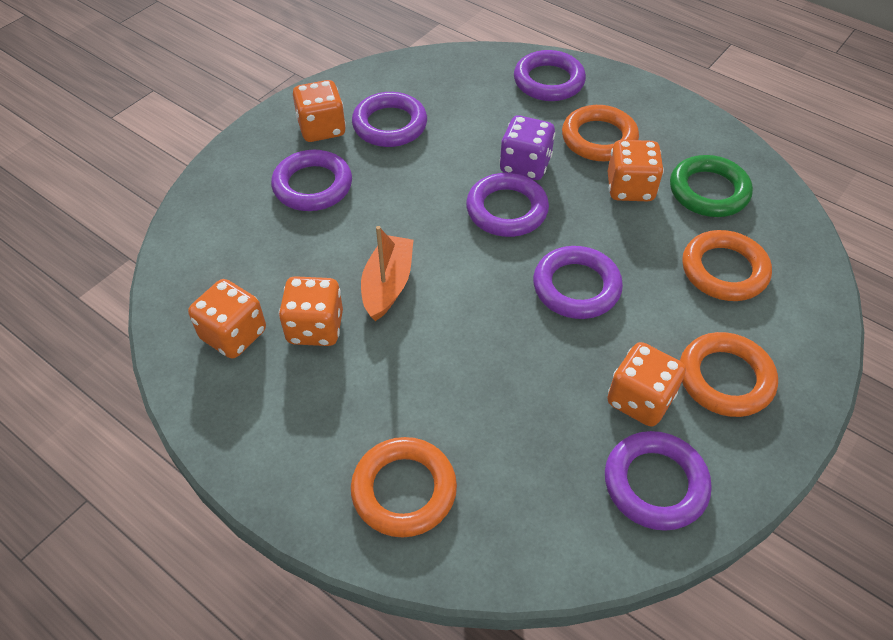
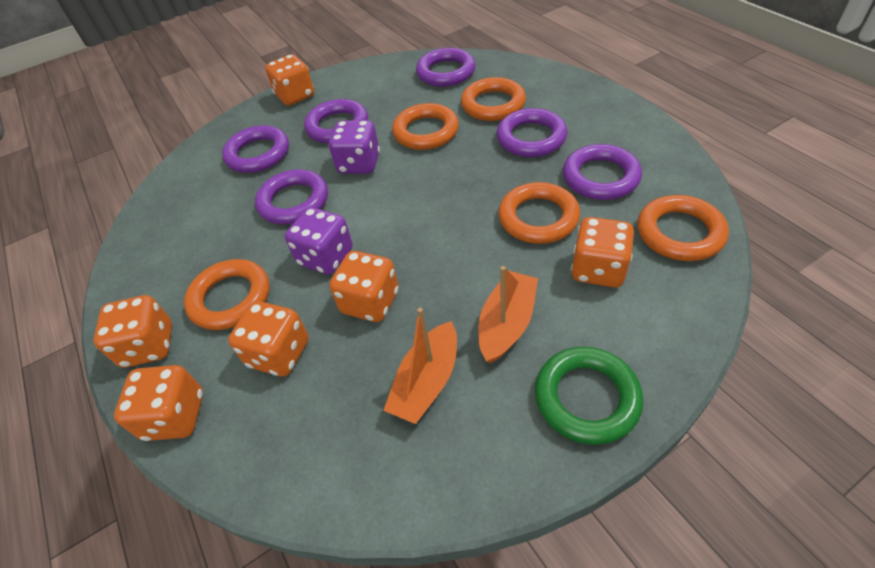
orange boat: 1 -> 2
orange dice: 5 -> 6
orange ring: 4 -> 5
purple dice: 1 -> 2

